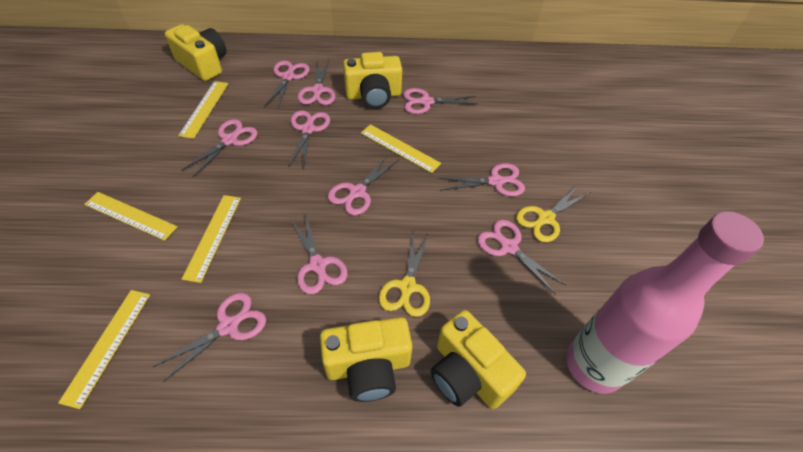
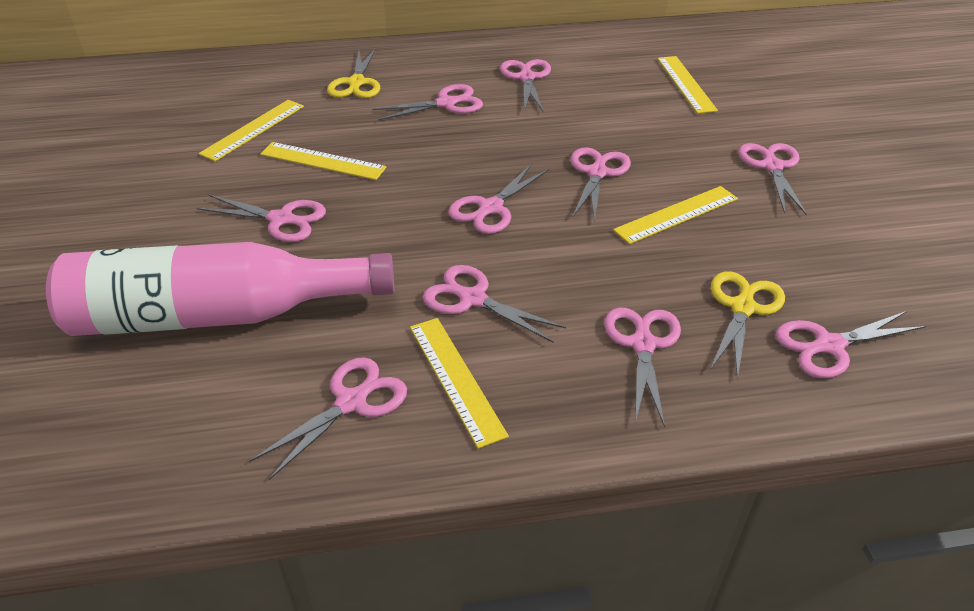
yellow camera: 4 -> 0

